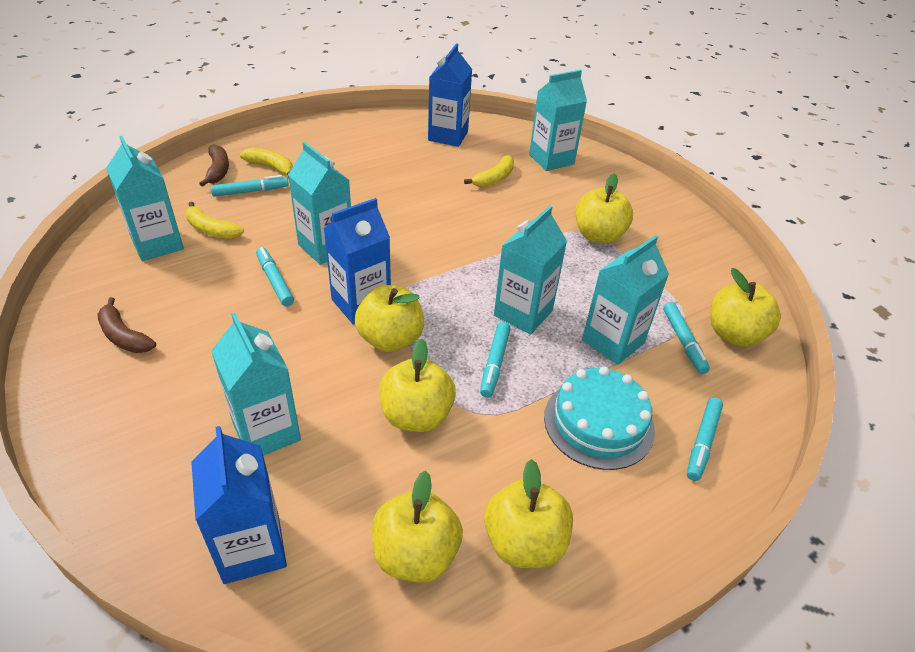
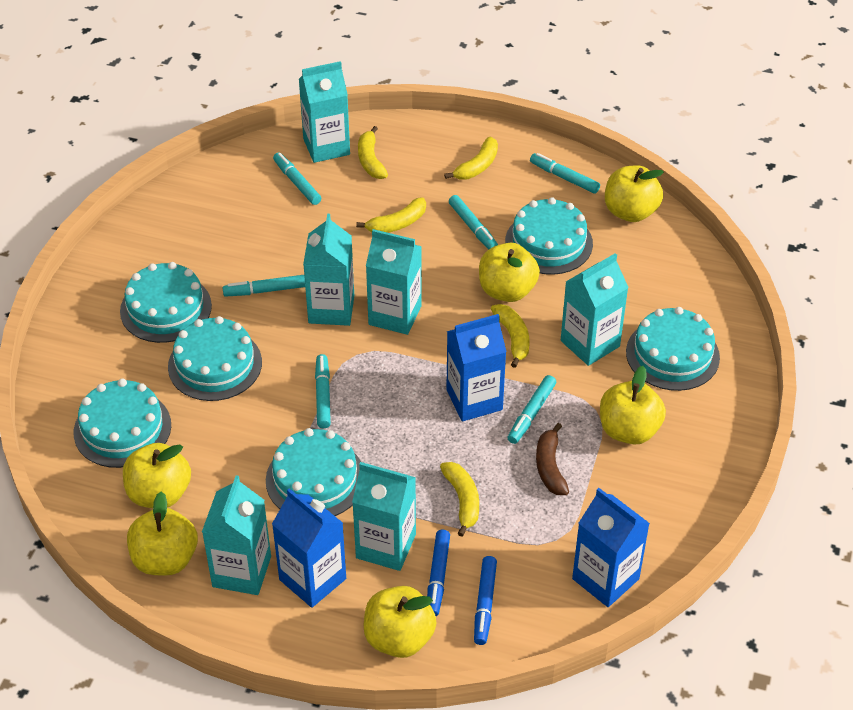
blue marker: 0 -> 2
brown banana: 2 -> 1
turquoise cake: 1 -> 6
turquoise marker: 5 -> 6
yellow banana: 3 -> 5

